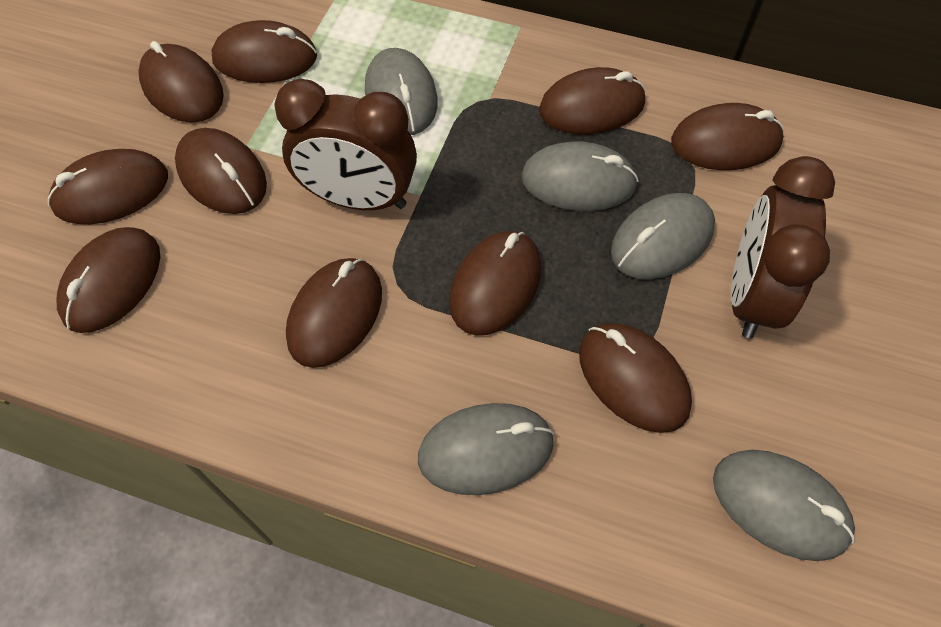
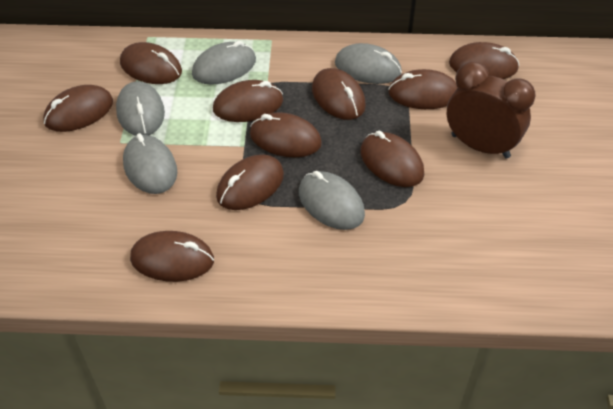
brown clock: 2 -> 1

